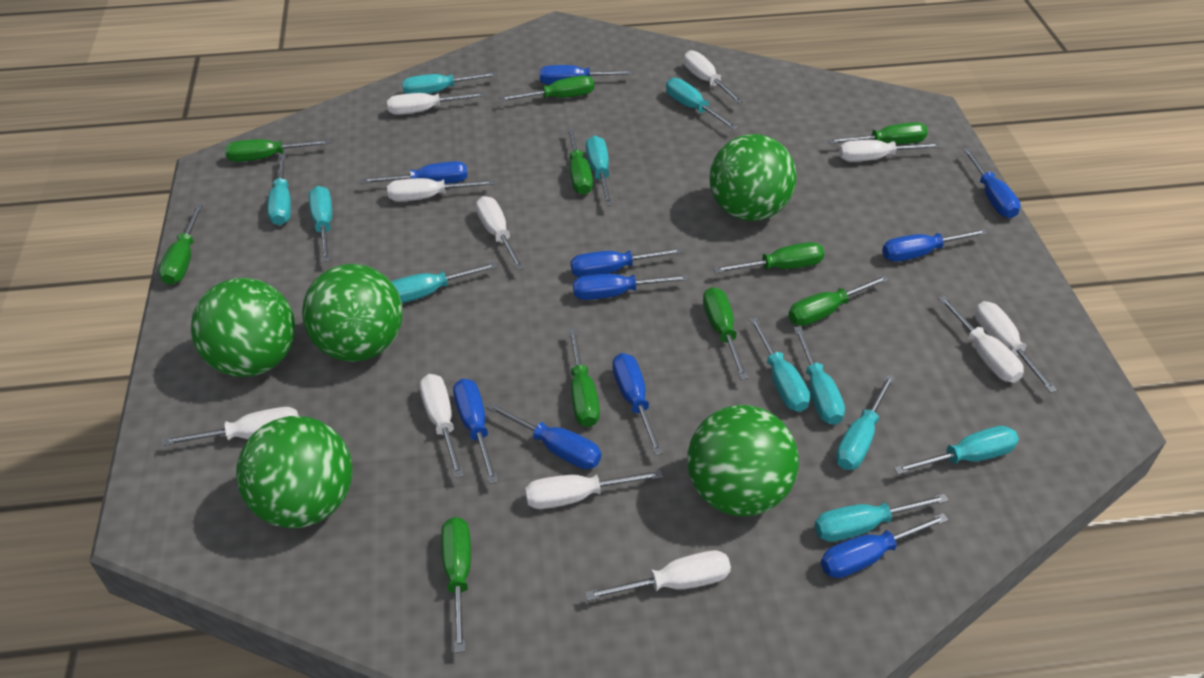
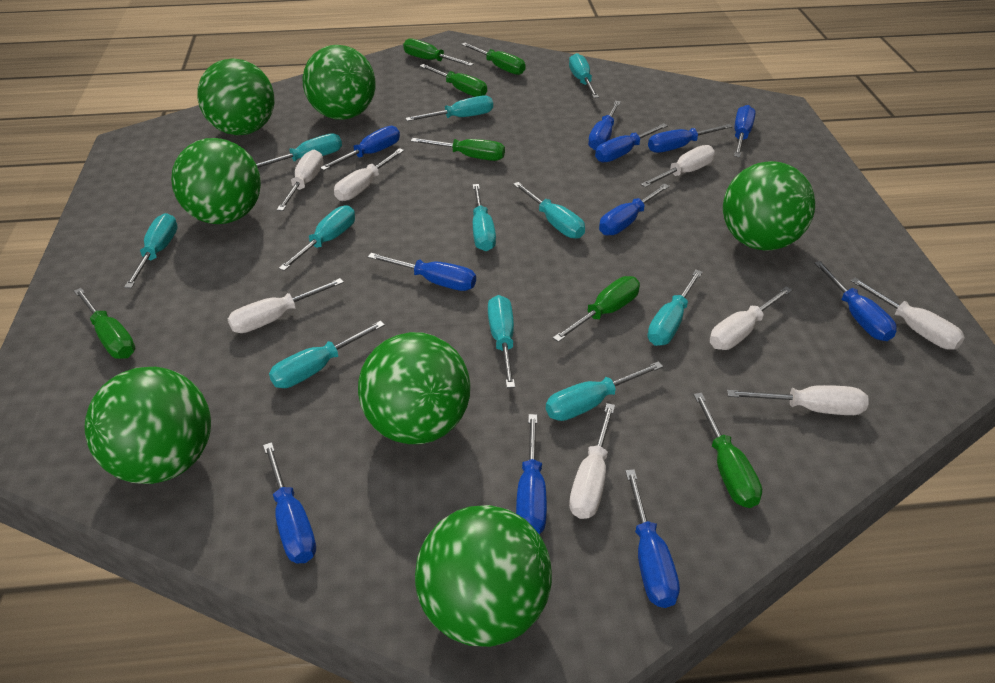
blue screwdriver: 10 -> 11
green ball: 5 -> 7
green screwdriver: 10 -> 7
white screwdriver: 11 -> 8

